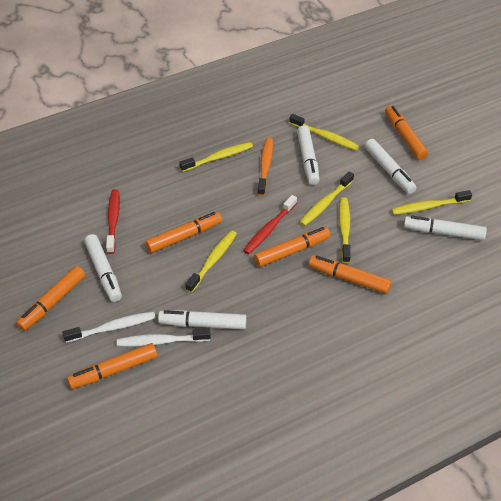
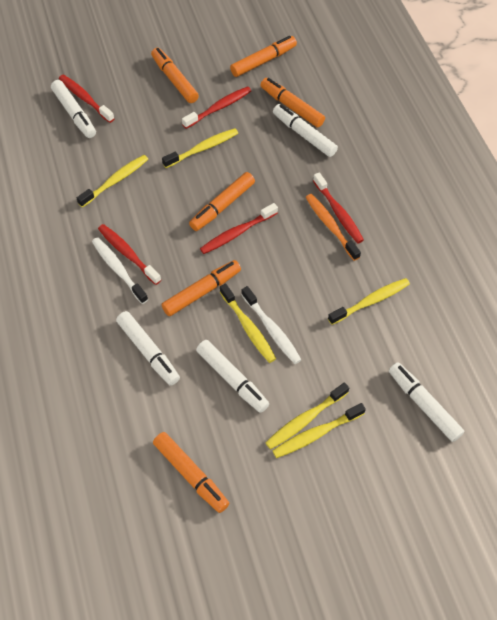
red toothbrush: 2 -> 5

